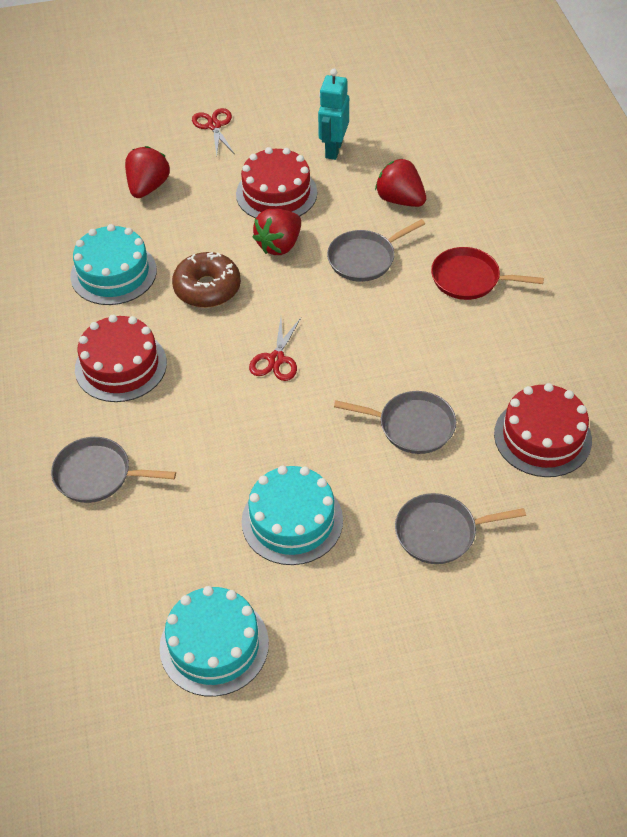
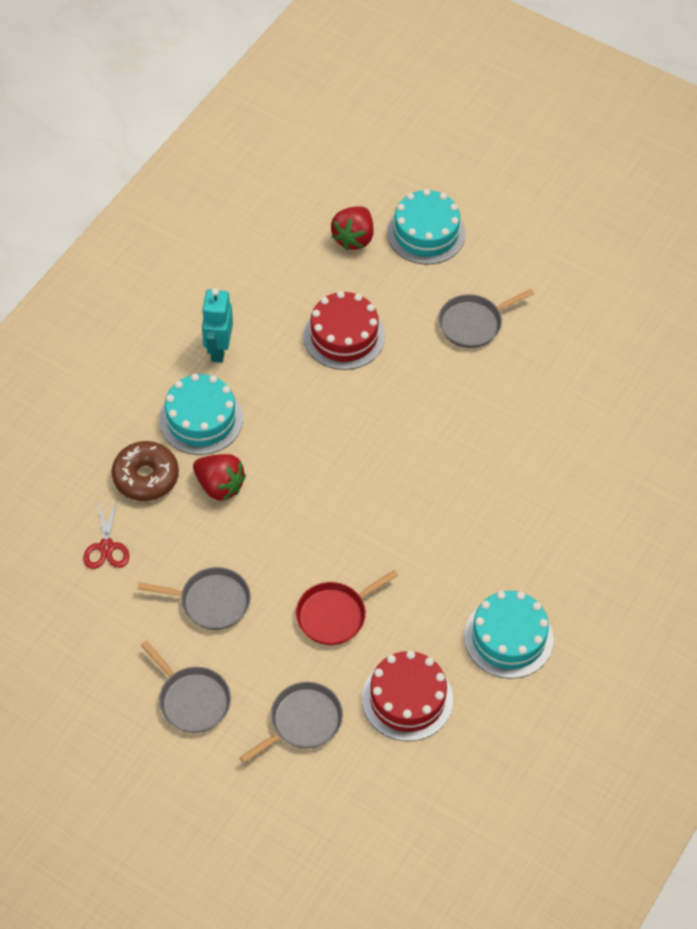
red cake: 3 -> 2
red scissors: 2 -> 1
red strawberry: 3 -> 2

